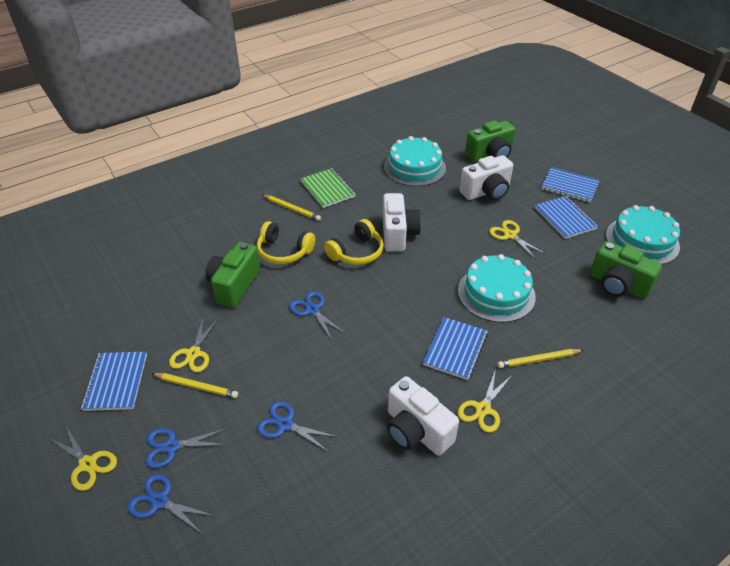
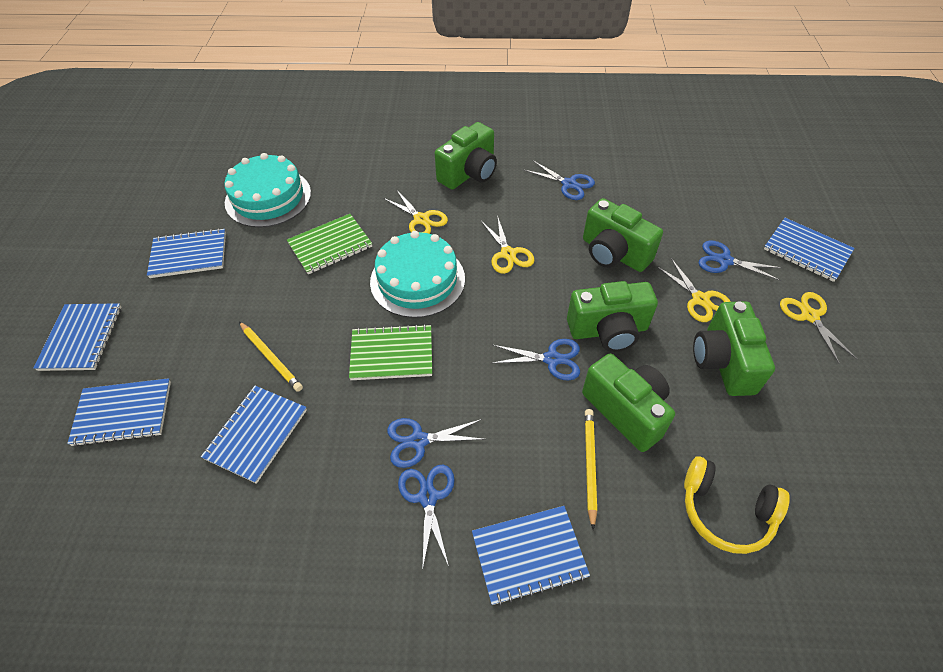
blue notebook: 4 -> 6
blue scissors: 4 -> 5
green camera: 3 -> 5
green notebook: 1 -> 2
turquoise cake: 3 -> 2
white camera: 3 -> 0
yellow headphones: 2 -> 1
yellow pencil: 3 -> 2

